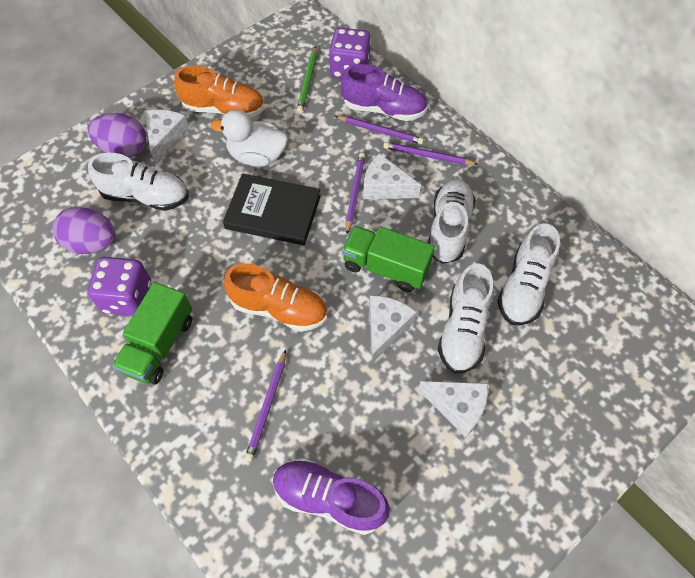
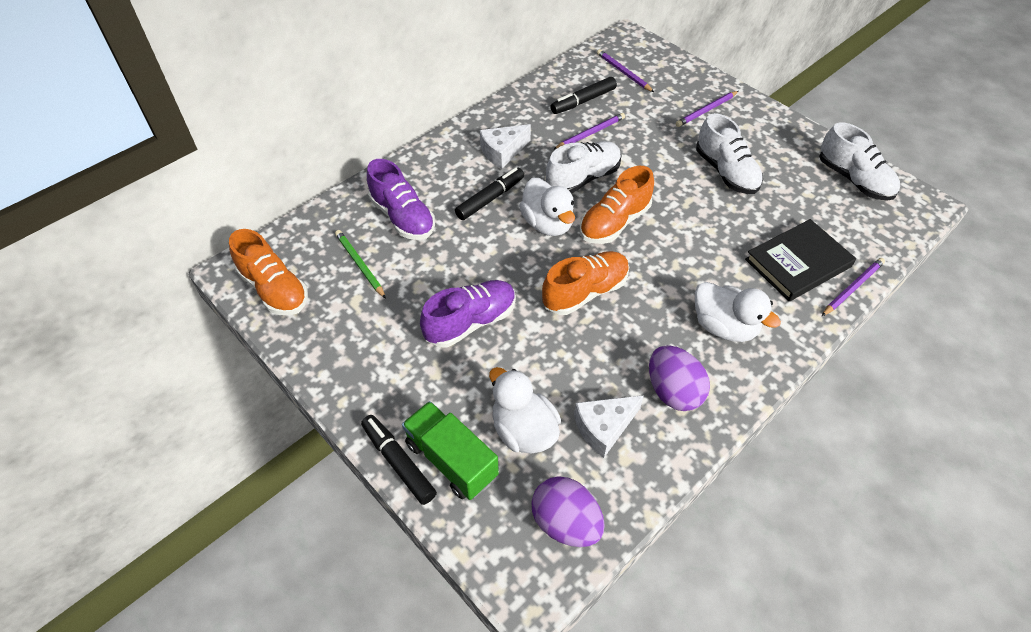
black marker: 0 -> 3
green truck: 2 -> 1
orange shoe: 2 -> 3
purple dice: 2 -> 0
white cheese: 4 -> 2
white duck: 1 -> 3
white shoe: 4 -> 3

